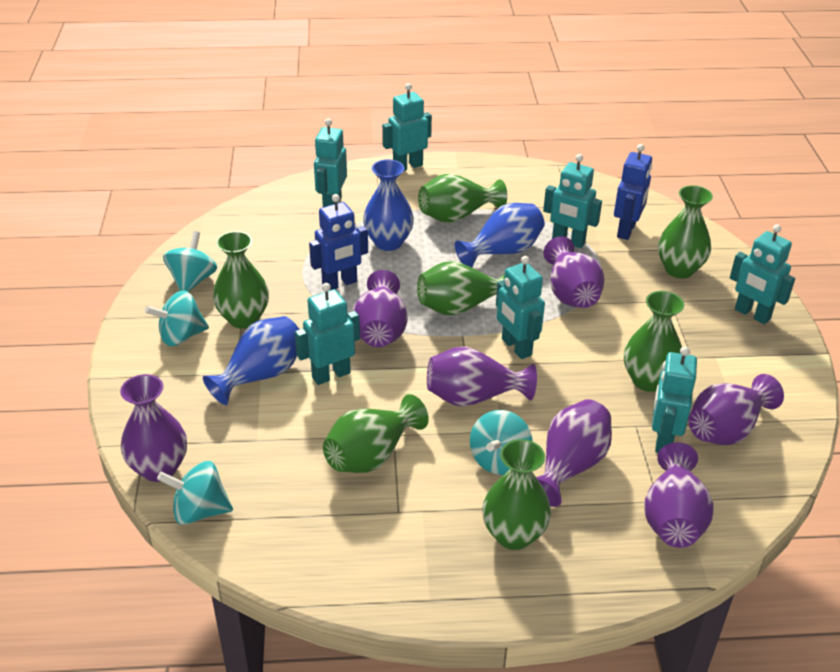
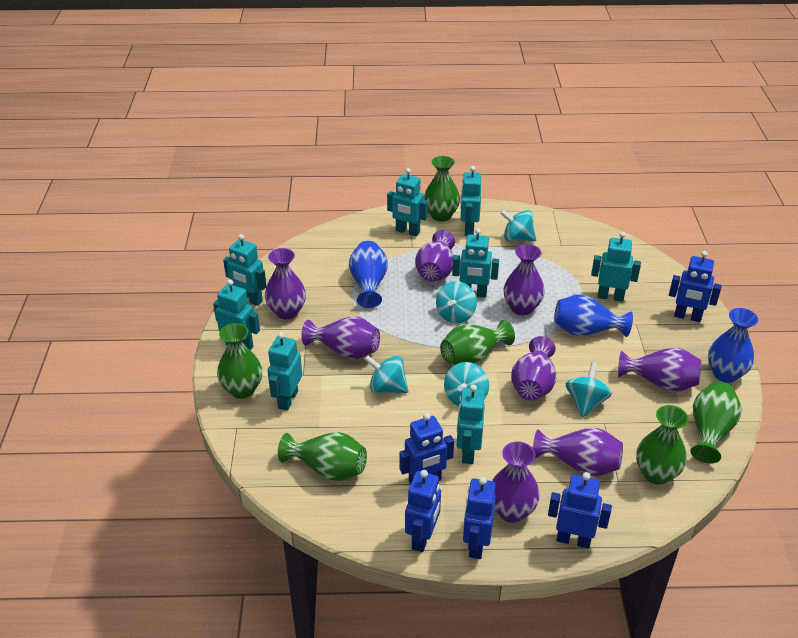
blue robot: 2 -> 5
green vase: 7 -> 6
purple vase: 7 -> 8
turquoise robot: 7 -> 8
turquoise spinning top: 4 -> 5

